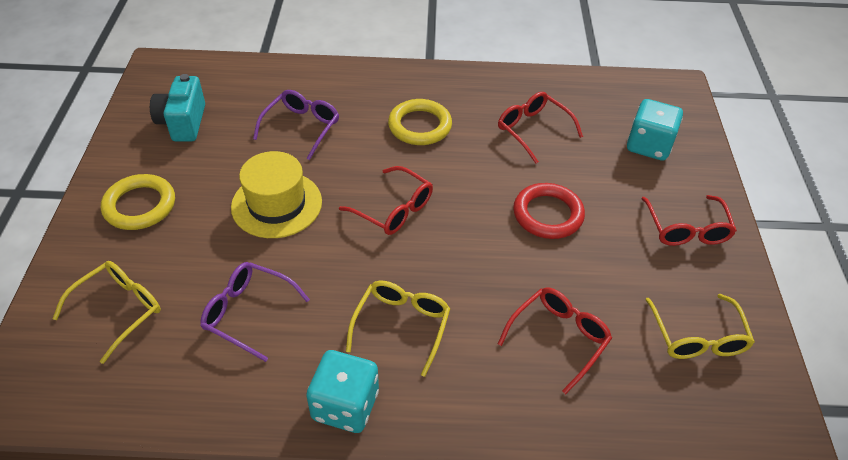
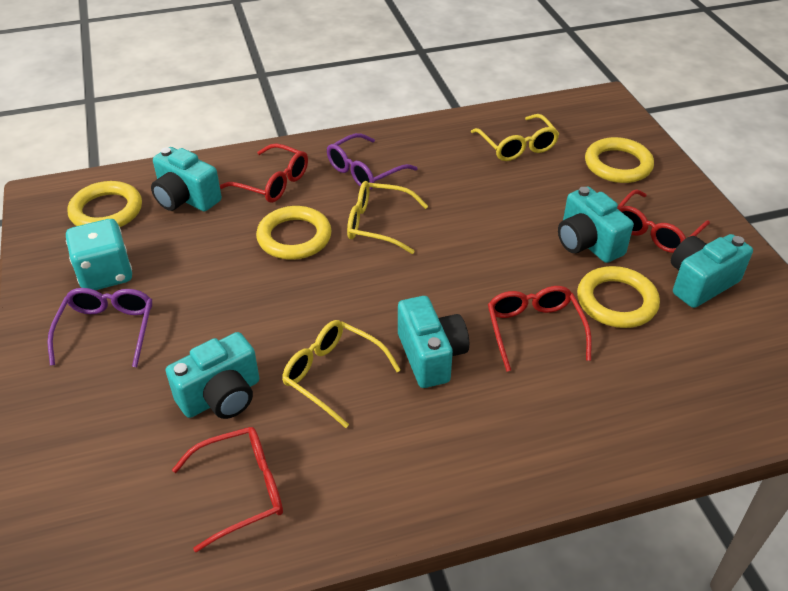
red ring: 1 -> 0
turquoise camera: 1 -> 5
turquoise dice: 2 -> 1
yellow hat: 1 -> 0
yellow ring: 2 -> 4

